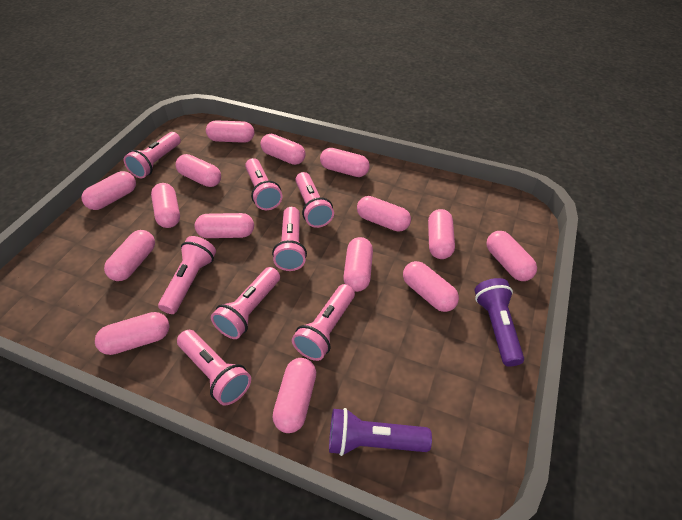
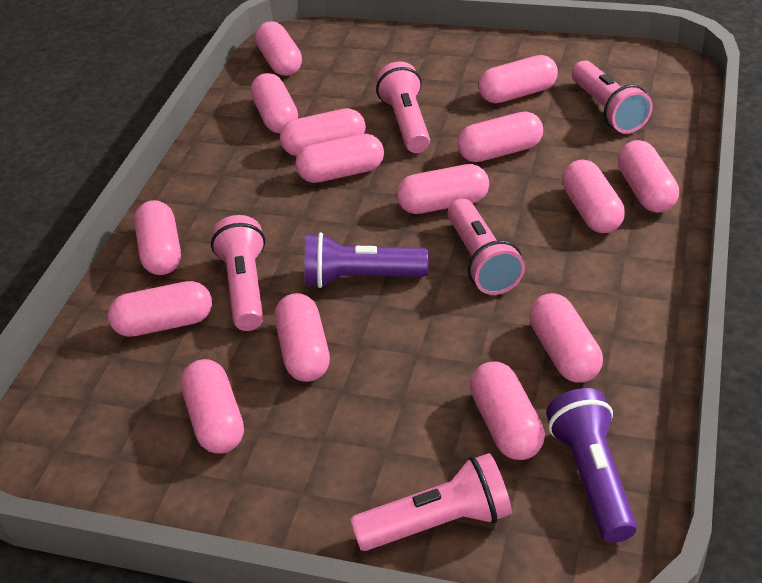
pink flashlight: 8 -> 5

